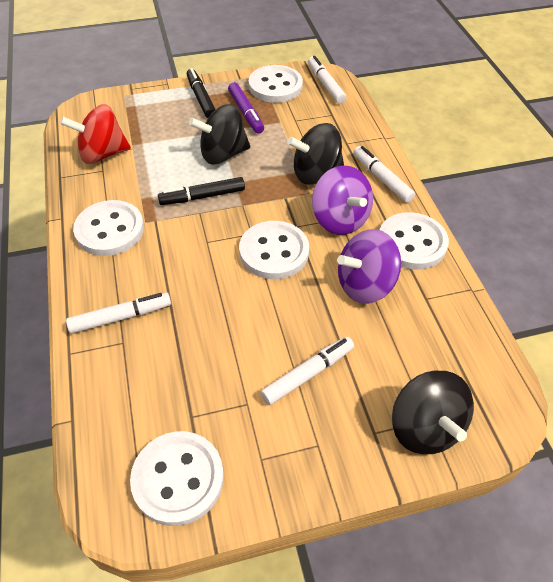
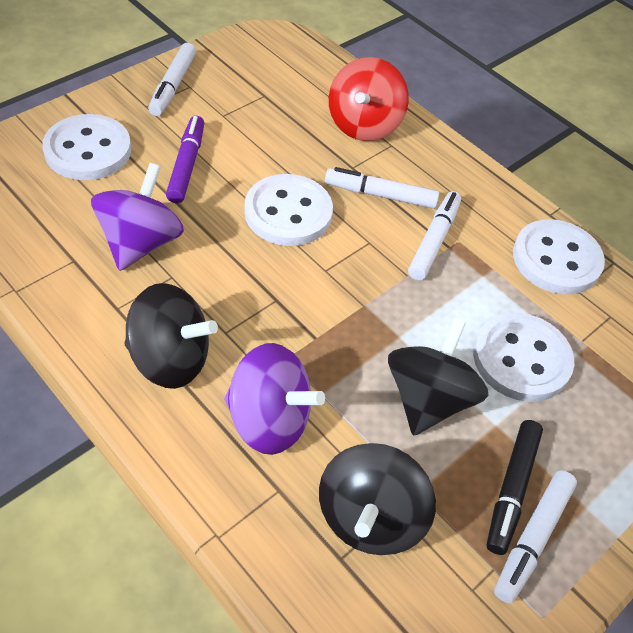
black marker: 2 -> 1
white button: 5 -> 4

